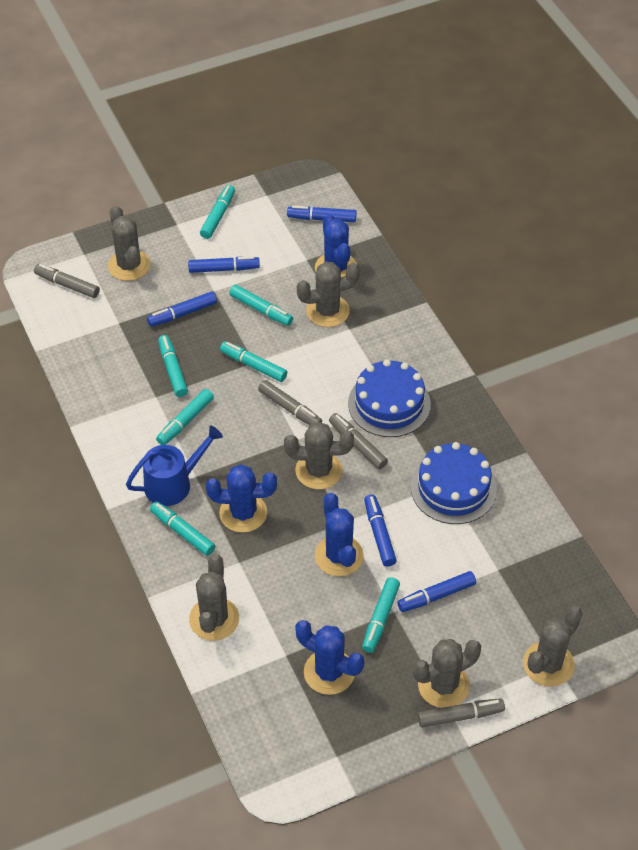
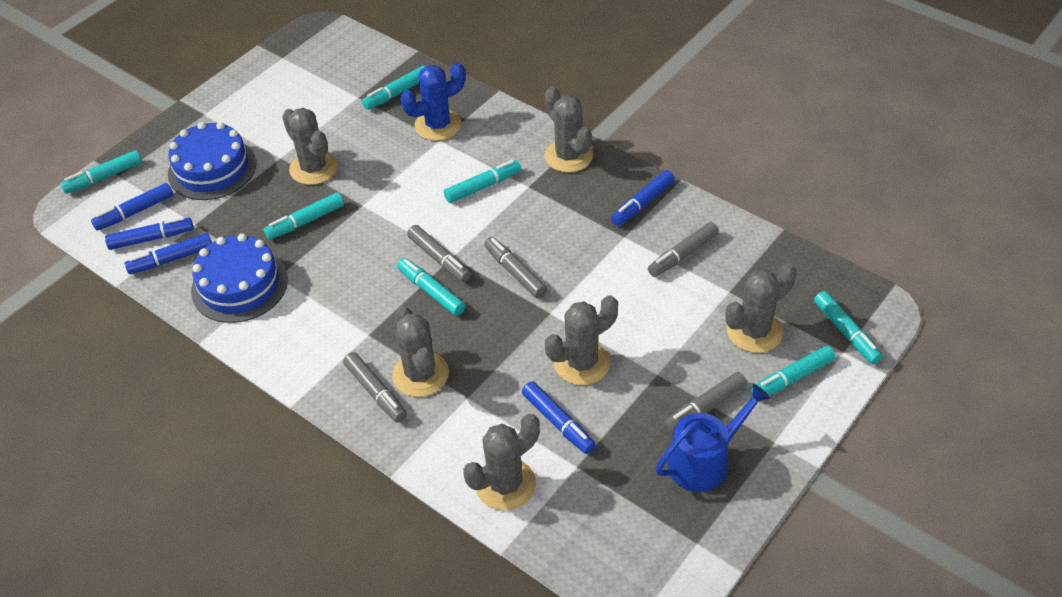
blue cactus: 4 -> 1
grey marker: 4 -> 5

